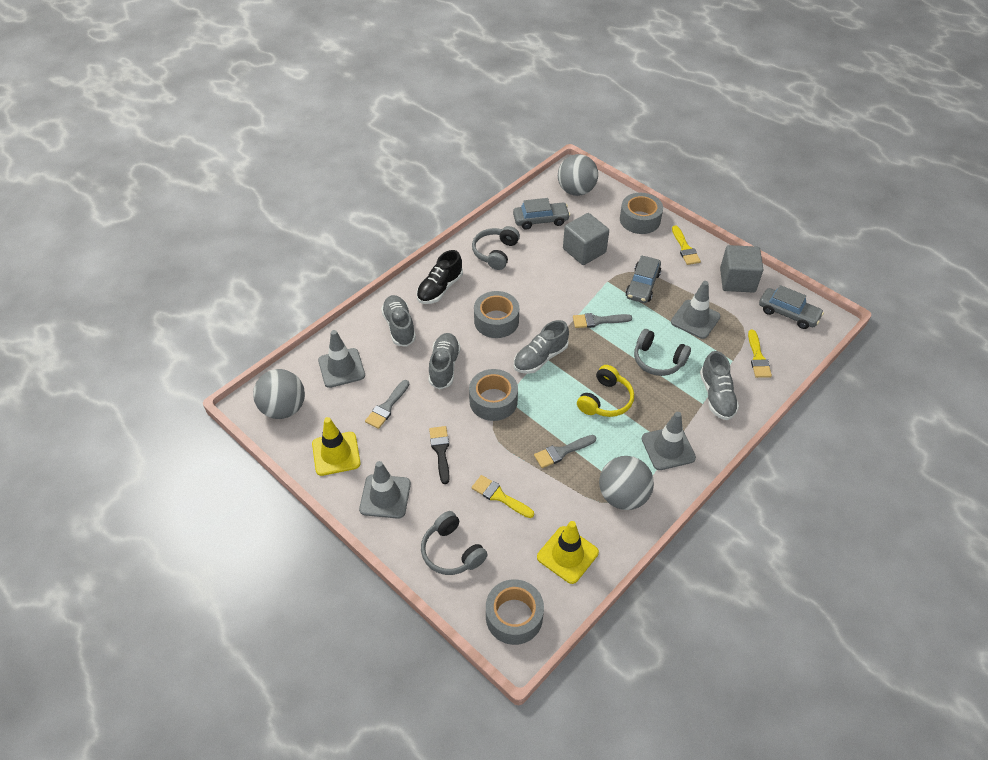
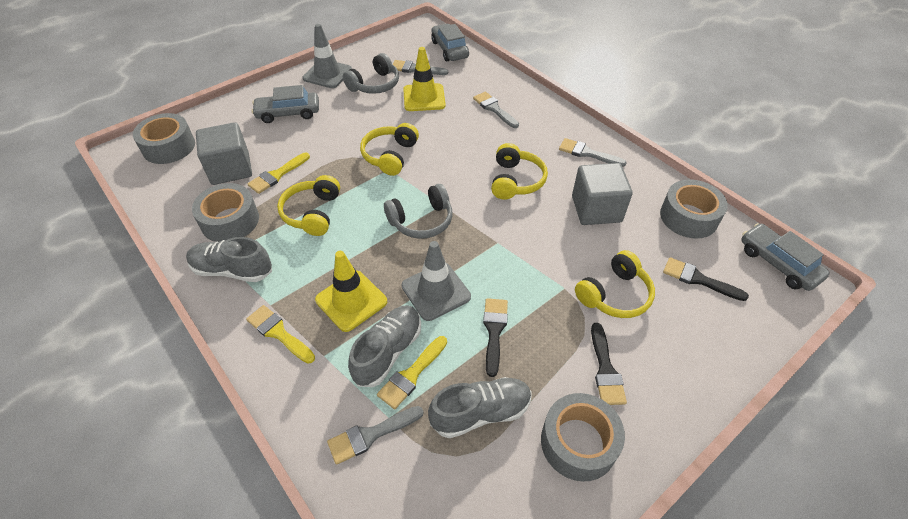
black brush: 1 -> 3
black shoe: 1 -> 0
grey ball: 3 -> 0
grey brush: 3 -> 4
grey headphones: 3 -> 2
grey shoe: 4 -> 3
grey traffic cone: 4 -> 2
yellow headphones: 1 -> 4

